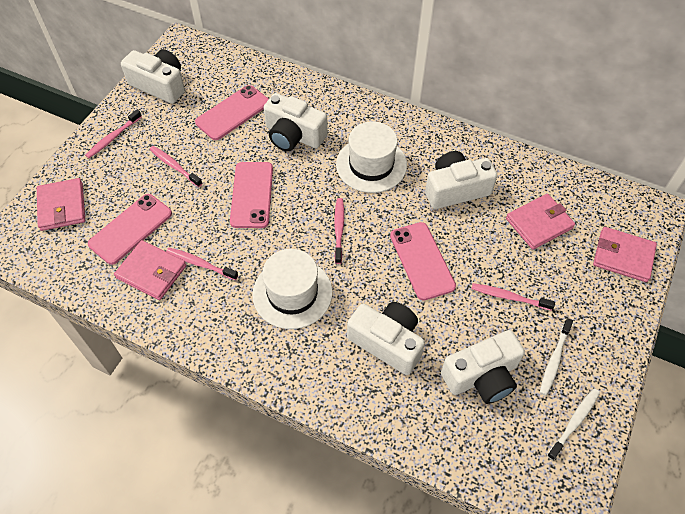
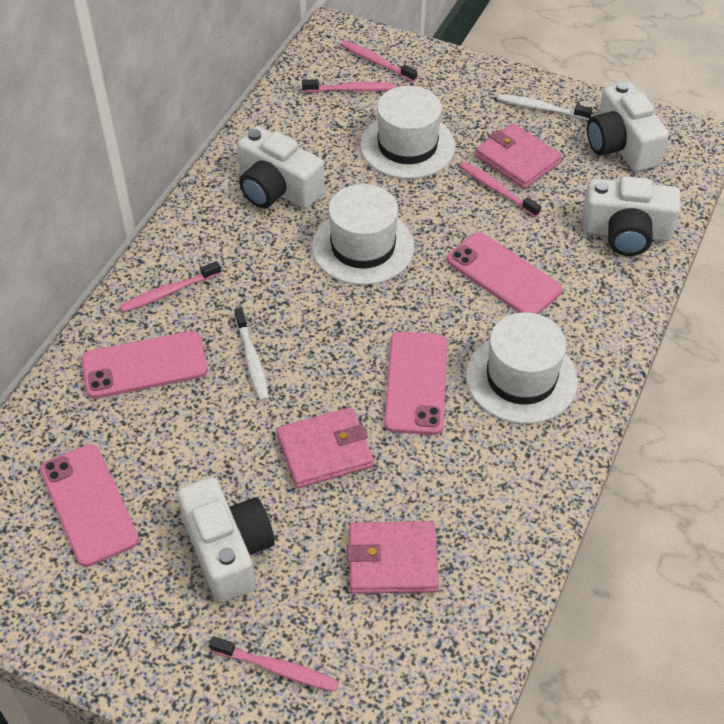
pink wallet: 4 -> 3
white camera: 5 -> 4
white hat: 2 -> 3

